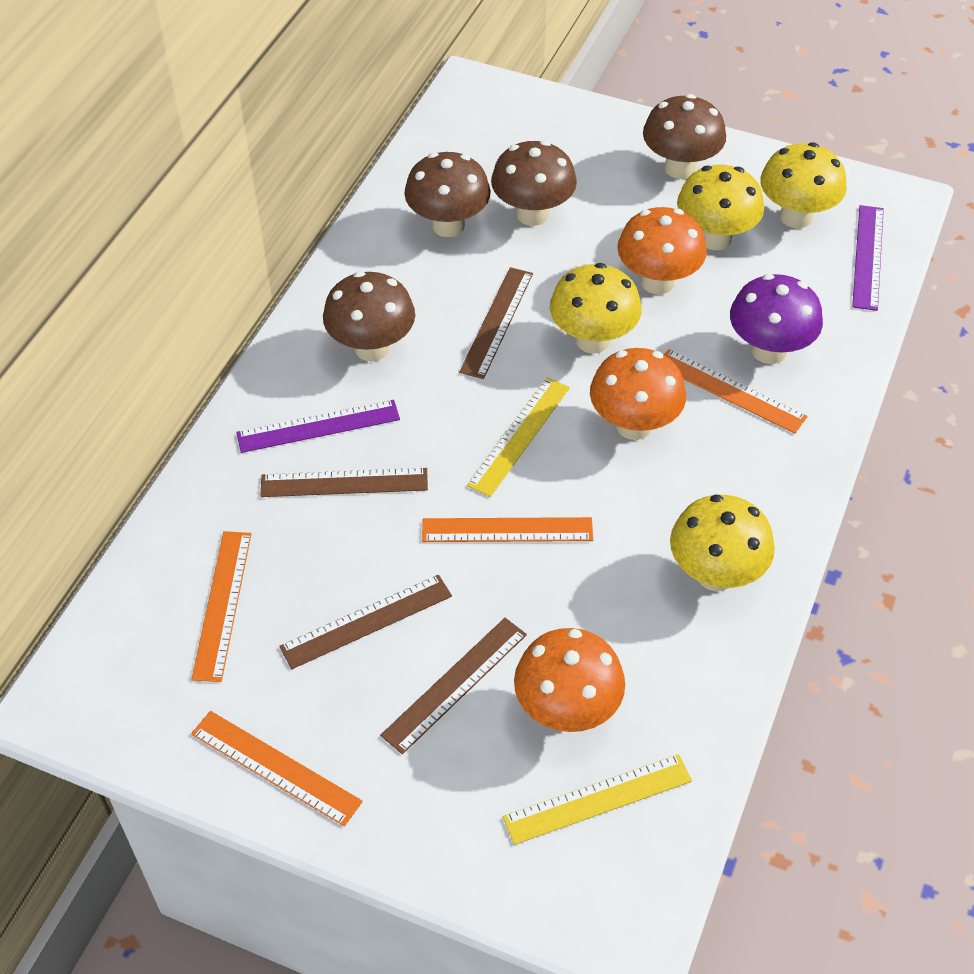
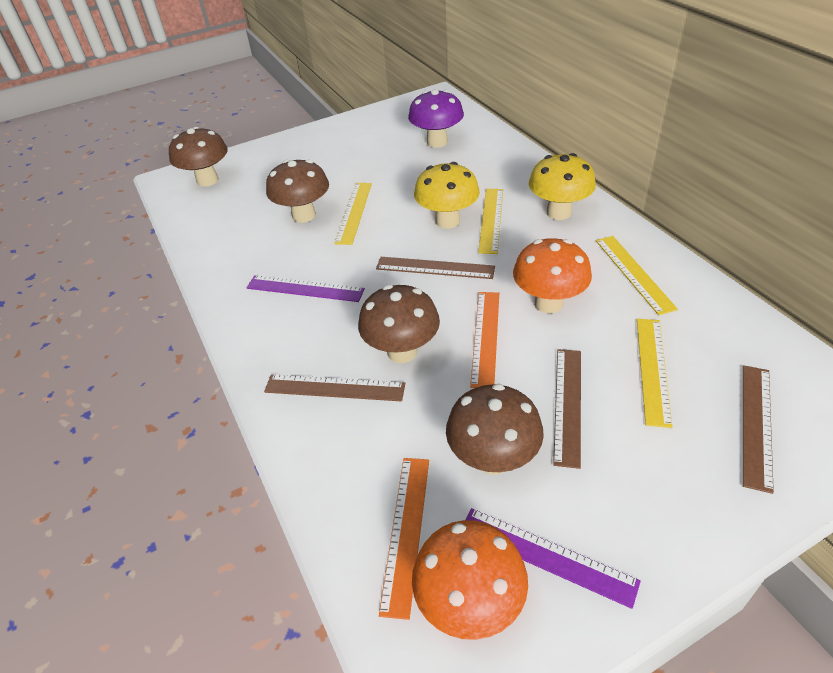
orange mushroom: 3 -> 2
orange ruler: 4 -> 2
yellow mushroom: 4 -> 2
yellow ruler: 2 -> 4

